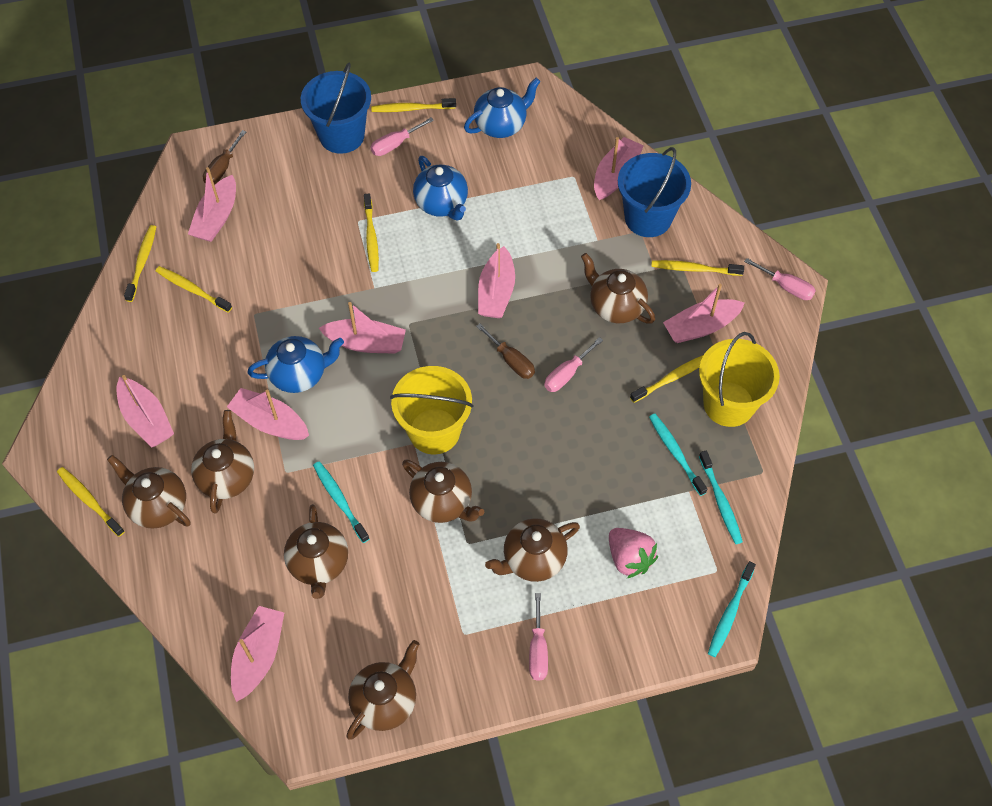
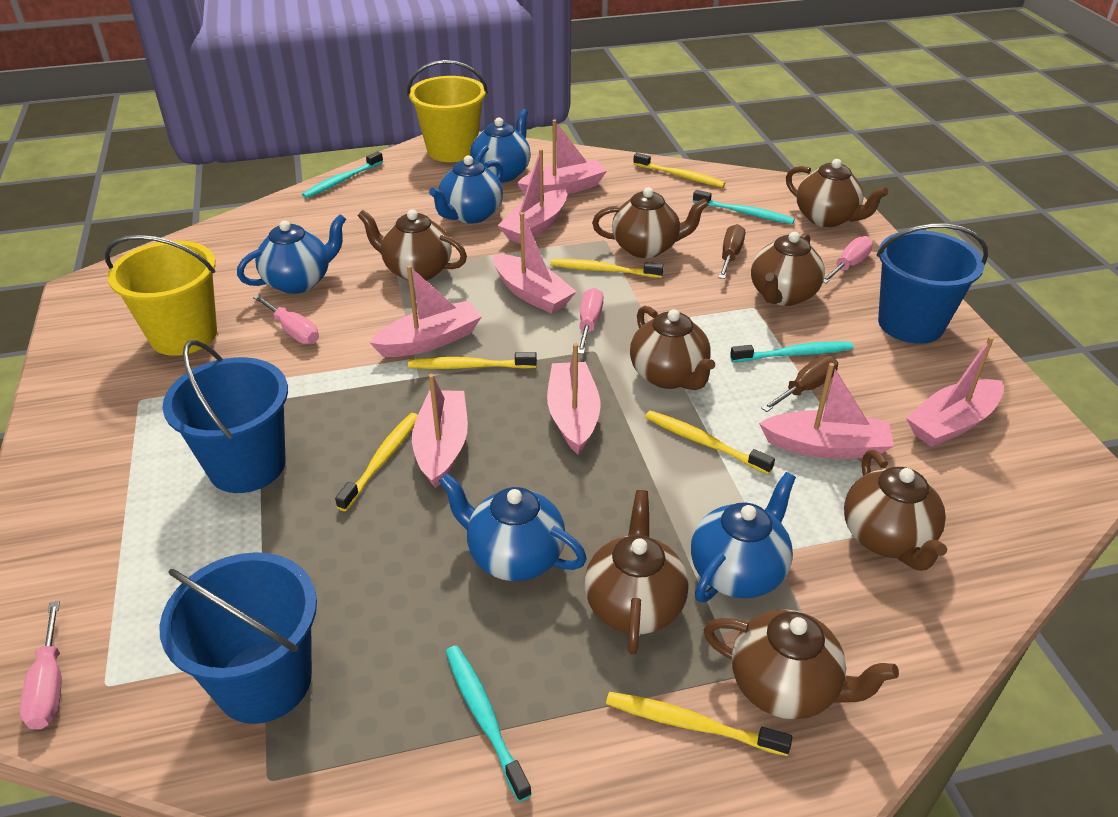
blue bucket: 2 -> 3
blue teapot: 3 -> 5
brown teapot: 7 -> 8
pink strawberry: 1 -> 0
yellow toothbrush: 7 -> 6

